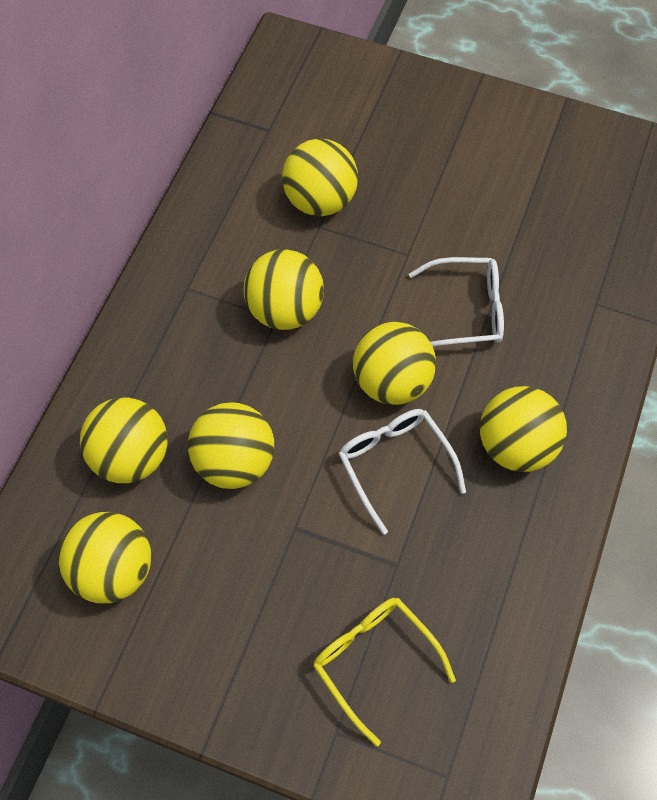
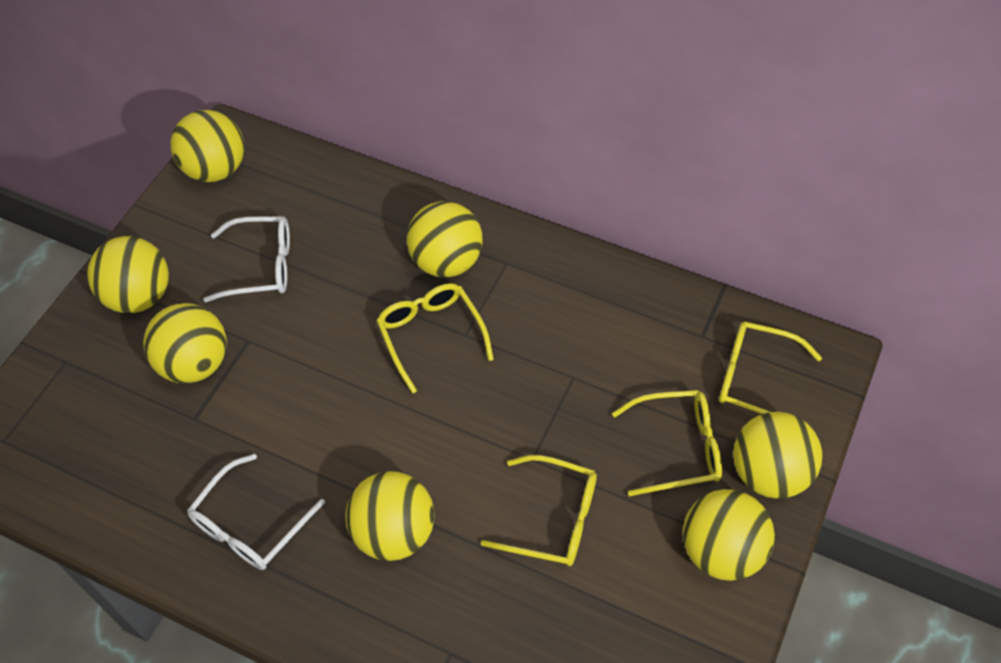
yellow glasses: 1 -> 4

